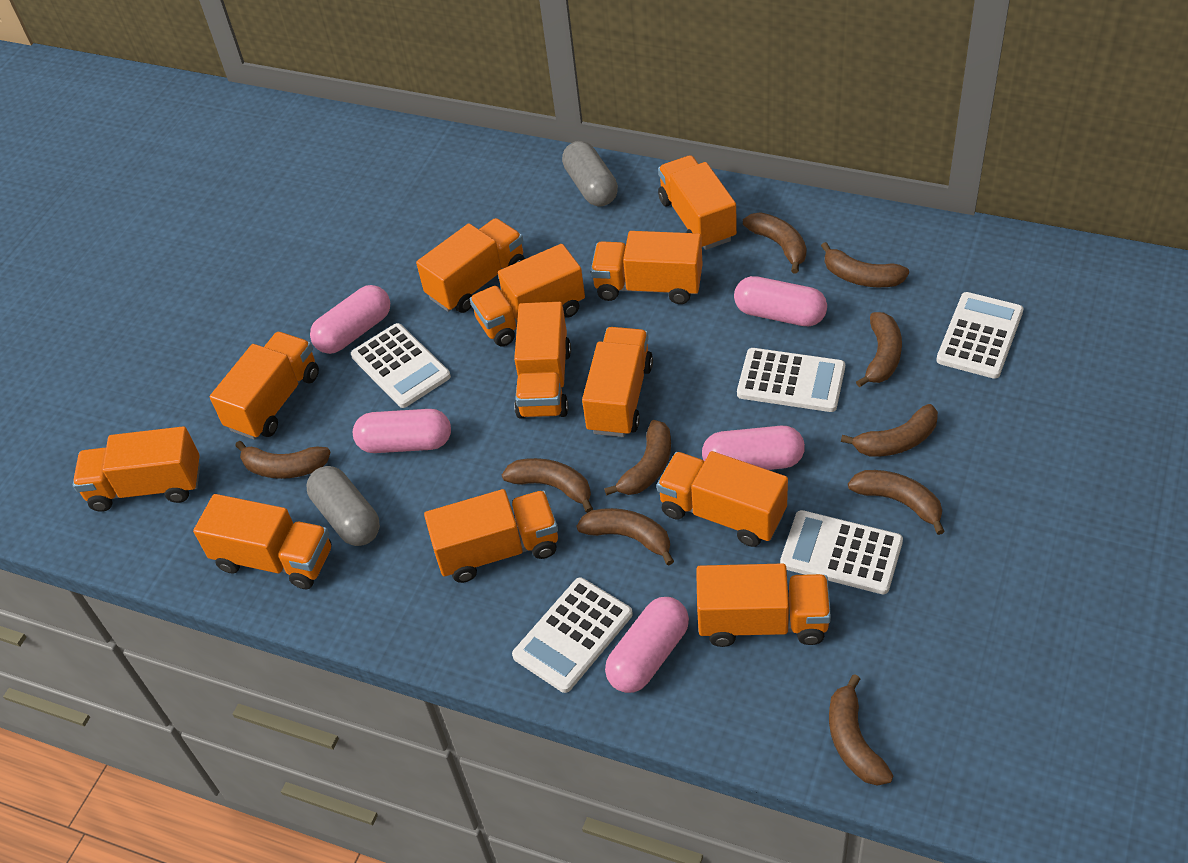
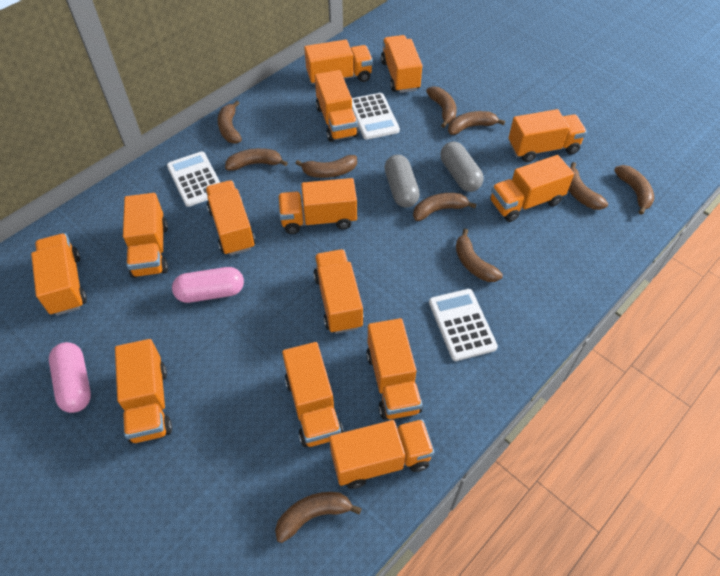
orange truck: 12 -> 14
pink capsule: 5 -> 2
white calculator: 5 -> 3

